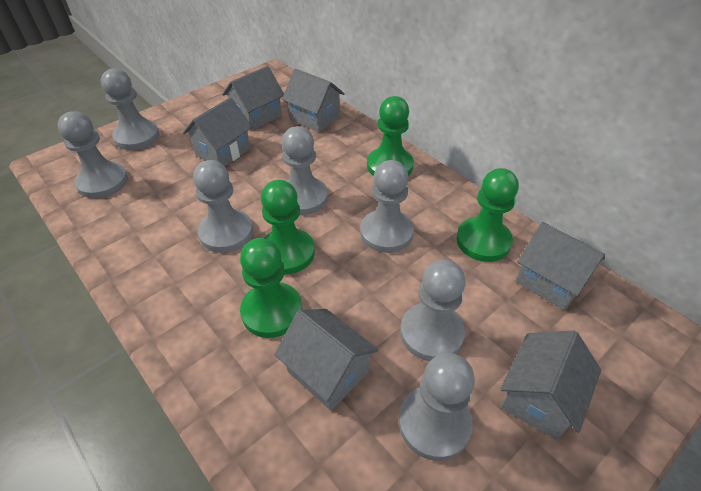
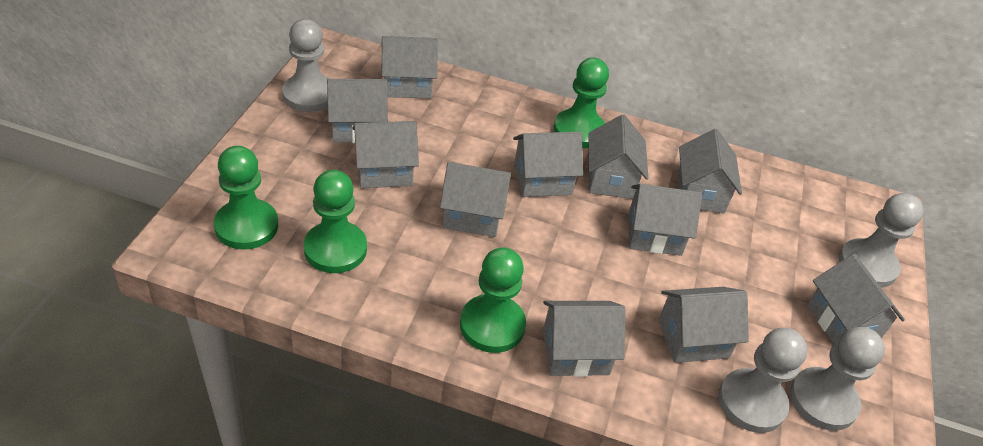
grey house: 6 -> 11
grey pawn: 7 -> 4

